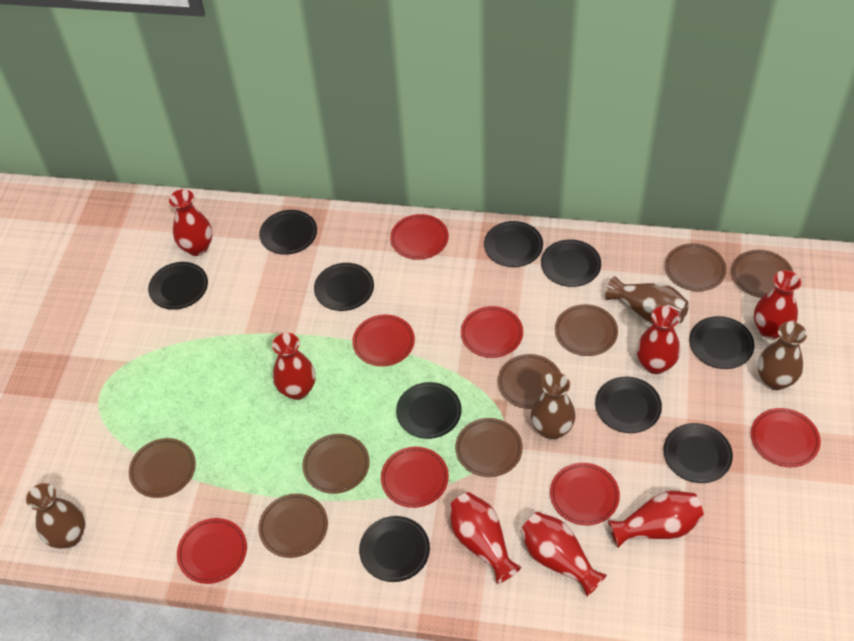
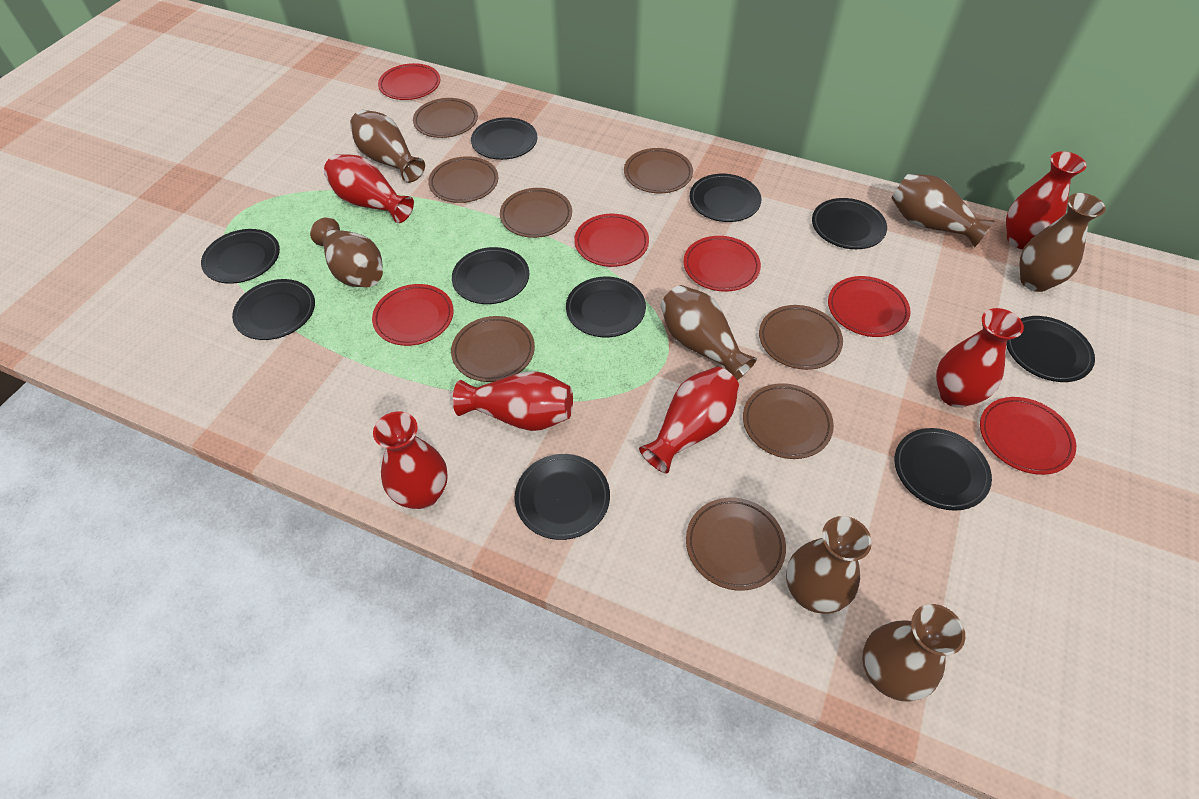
brown vase: 4 -> 7
red plate: 7 -> 6
red vase: 7 -> 6

